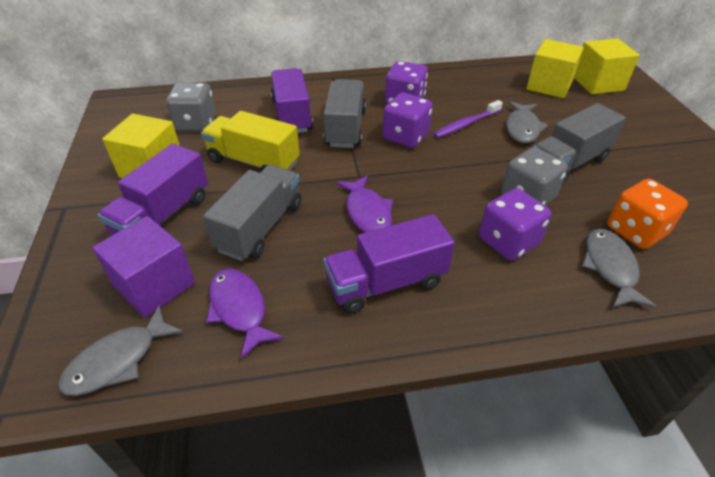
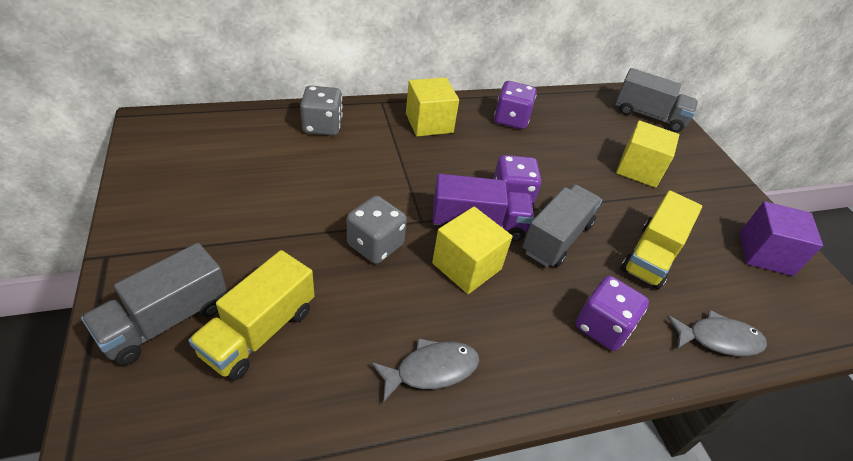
grey fish: 3 -> 2
orange dice: 1 -> 0
purple fish: 2 -> 0
purple toothbrush: 1 -> 0
purple truck: 3 -> 1
yellow truck: 1 -> 2

